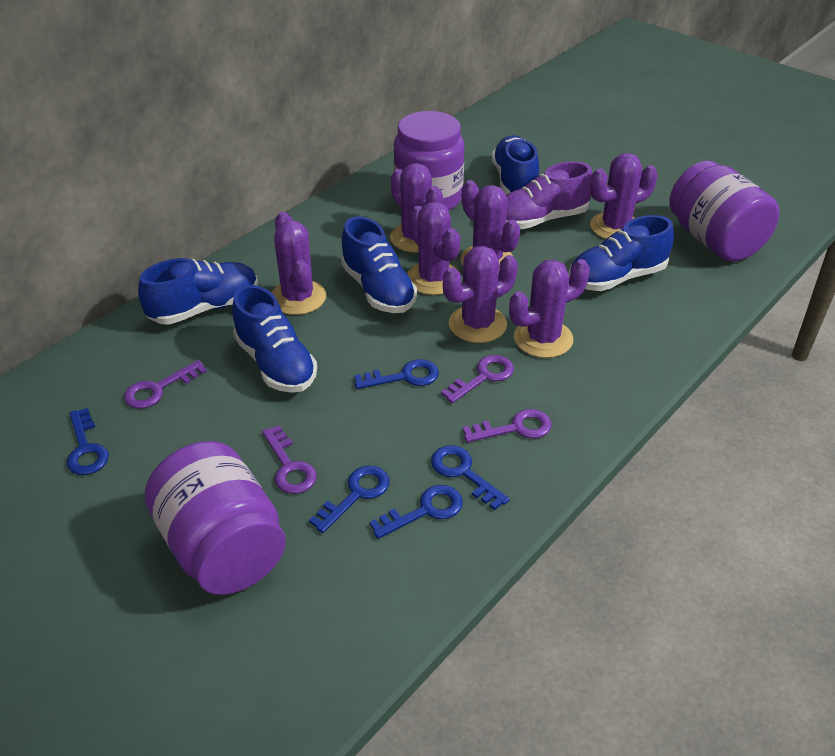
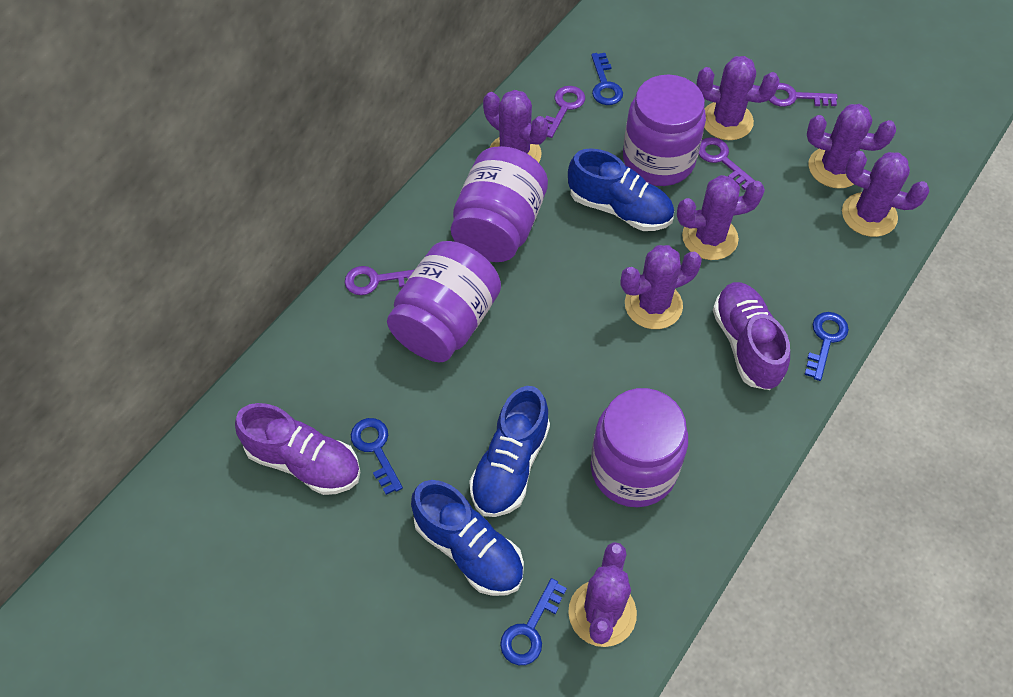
blue key: 5 -> 4
blue shoe: 5 -> 3
purple jar: 3 -> 4
purple shoe: 1 -> 2

